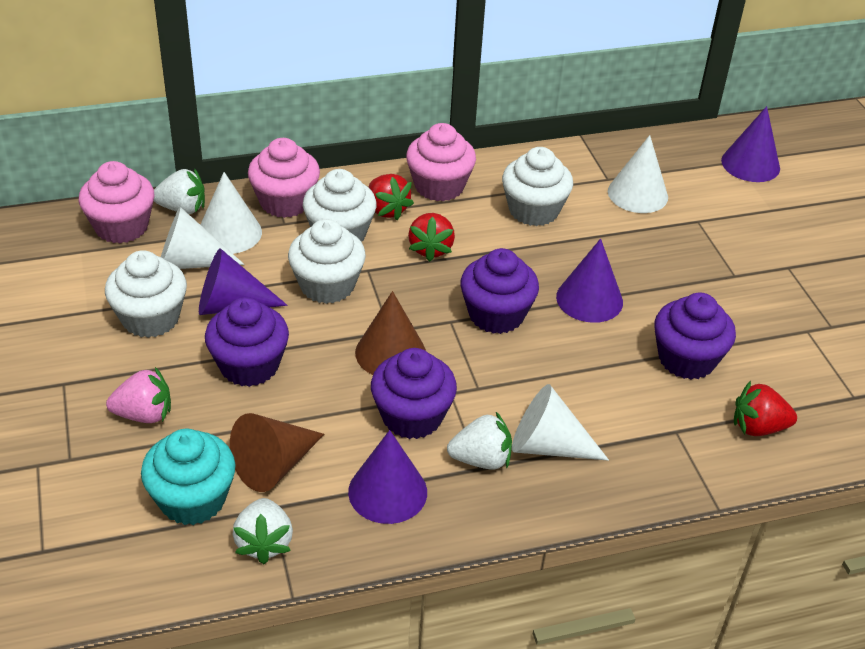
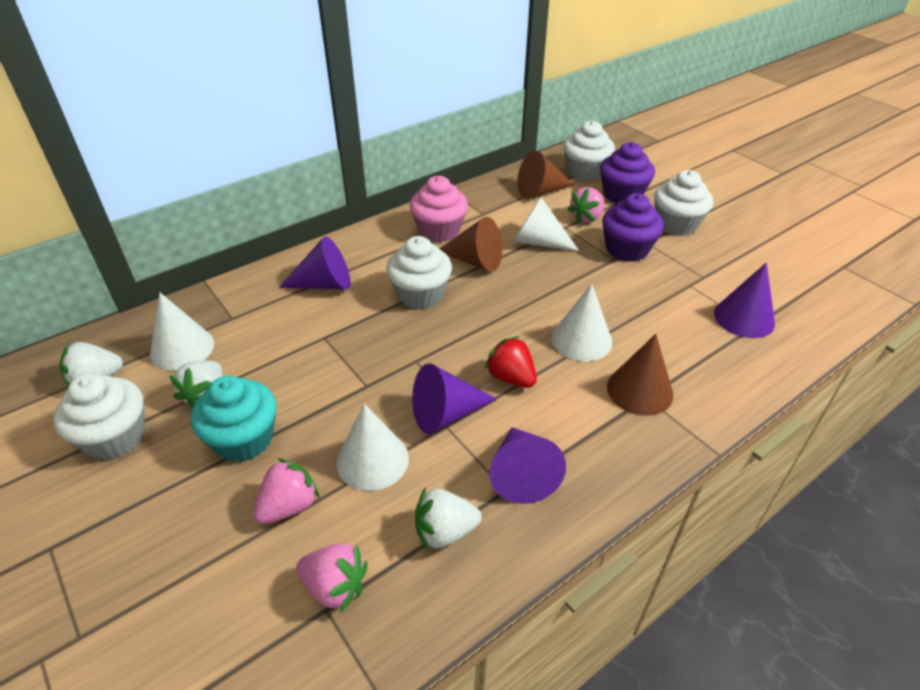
brown cone: 2 -> 3
pink cupcake: 3 -> 1
pink strawberry: 1 -> 3
purple cupcake: 4 -> 2
red strawberry: 3 -> 1

